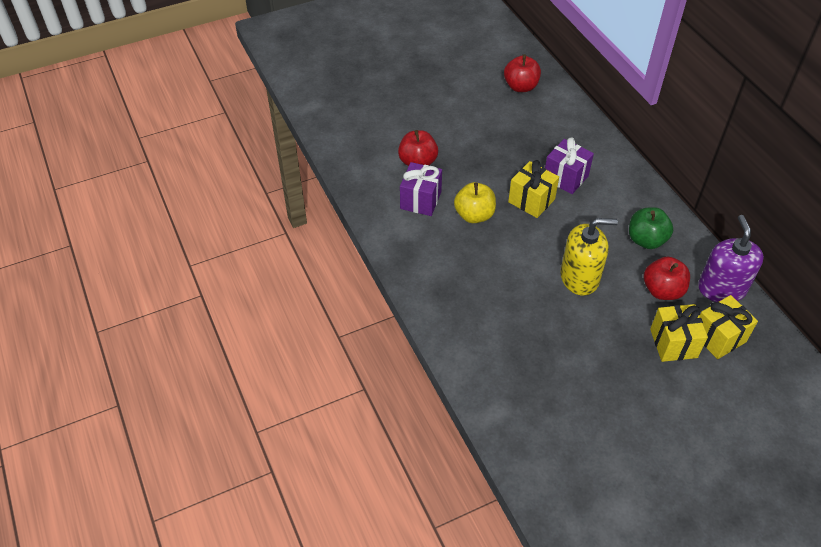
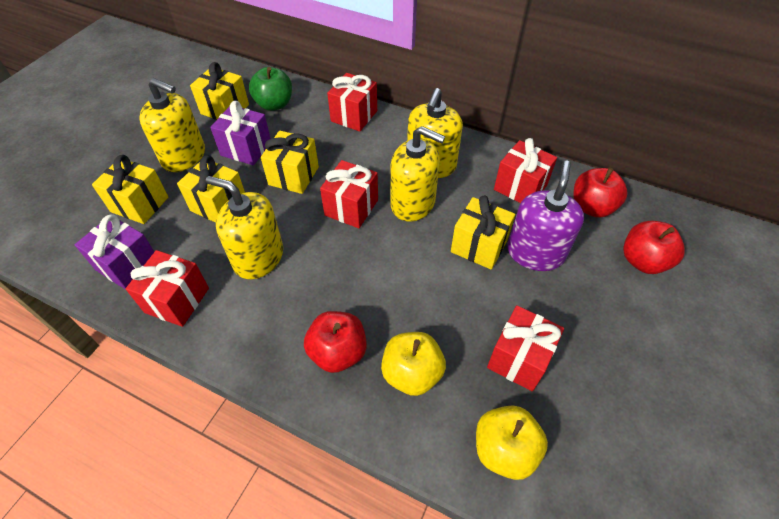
red gift: 0 -> 5
yellow apple: 1 -> 2
yellow gift: 3 -> 5
yellow soap dispenser: 1 -> 4

